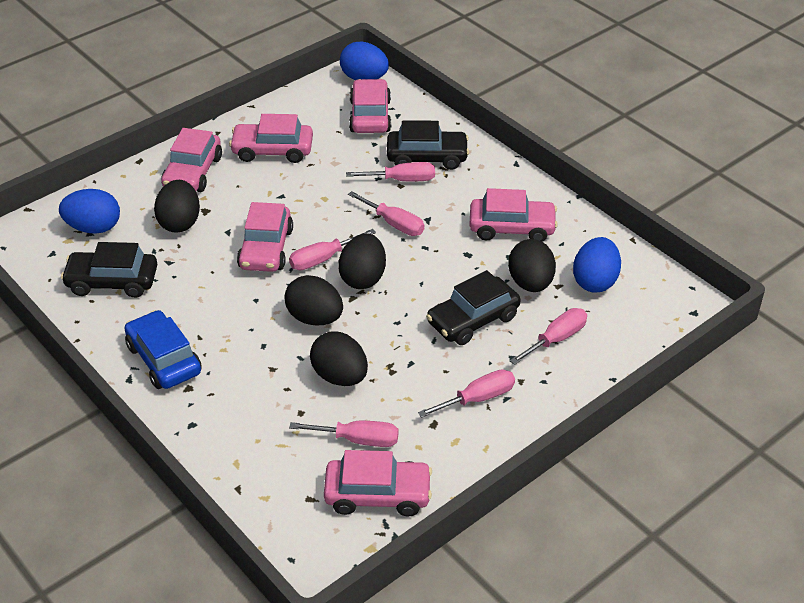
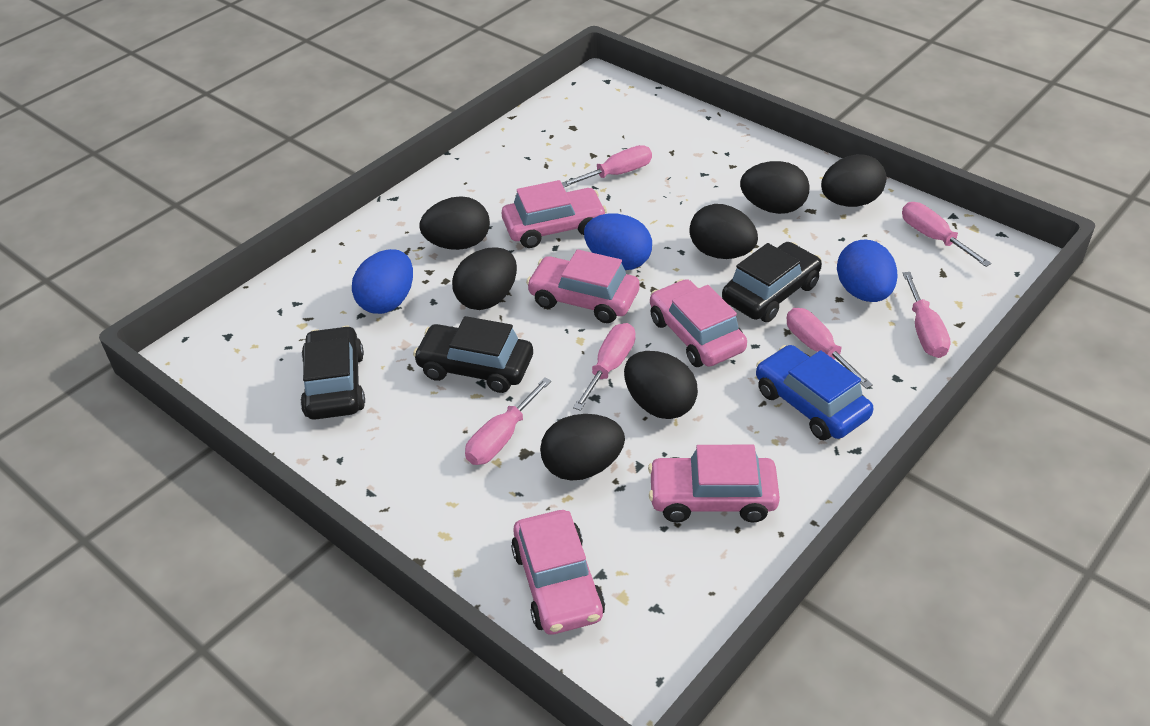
black egg: 5 -> 7
pink car: 6 -> 5

